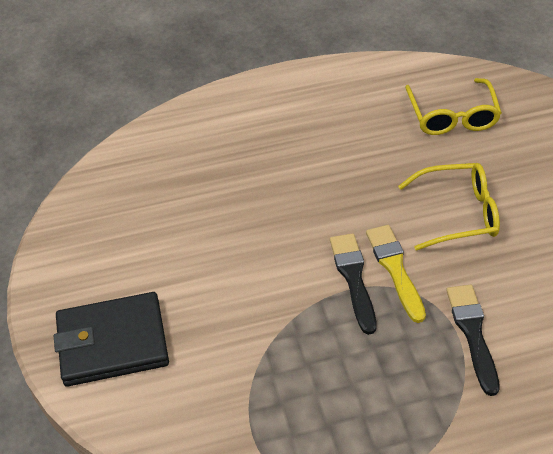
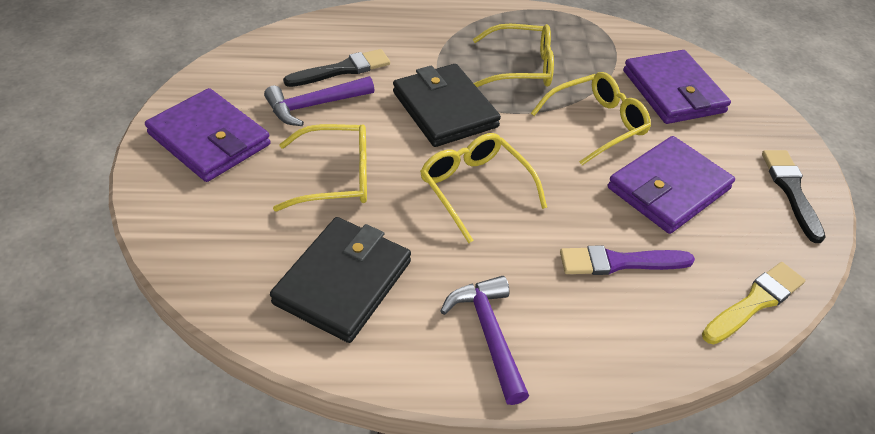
black wallet: 1 -> 2
purple brush: 0 -> 1
purple hammer: 0 -> 2
purple wallet: 0 -> 3
yellow glasses: 2 -> 4

